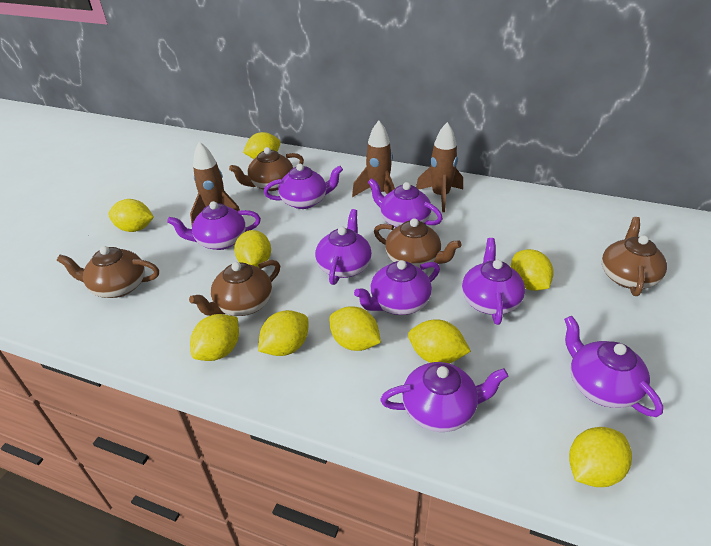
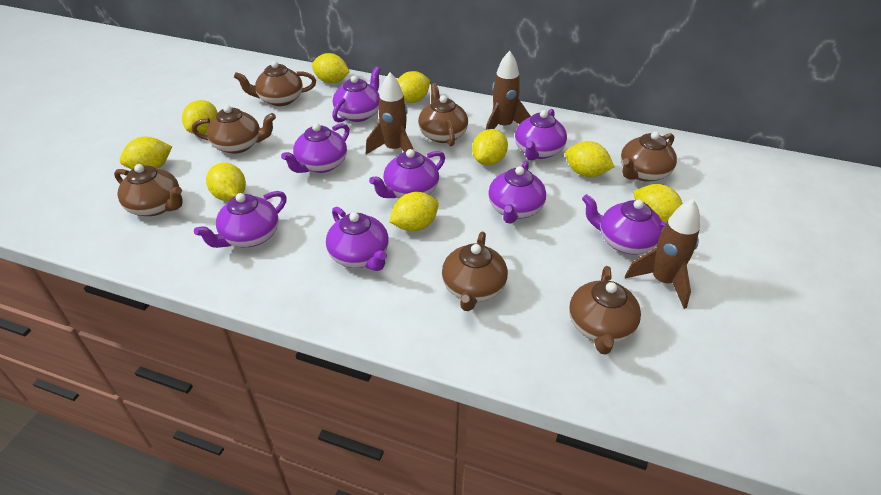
brown teapot: 5 -> 7

